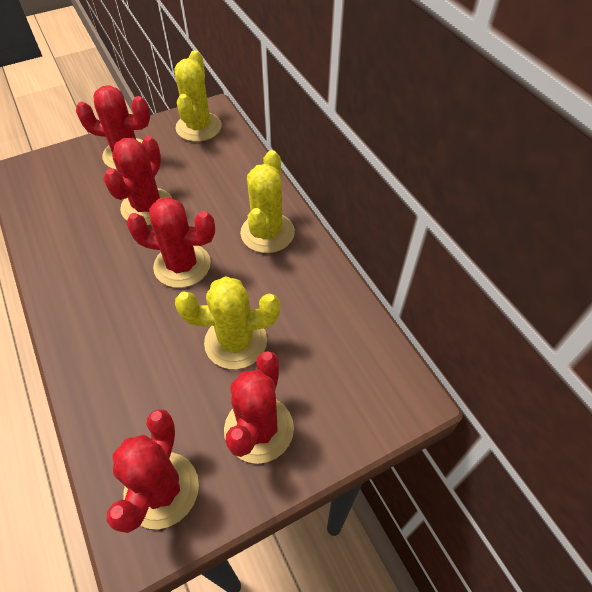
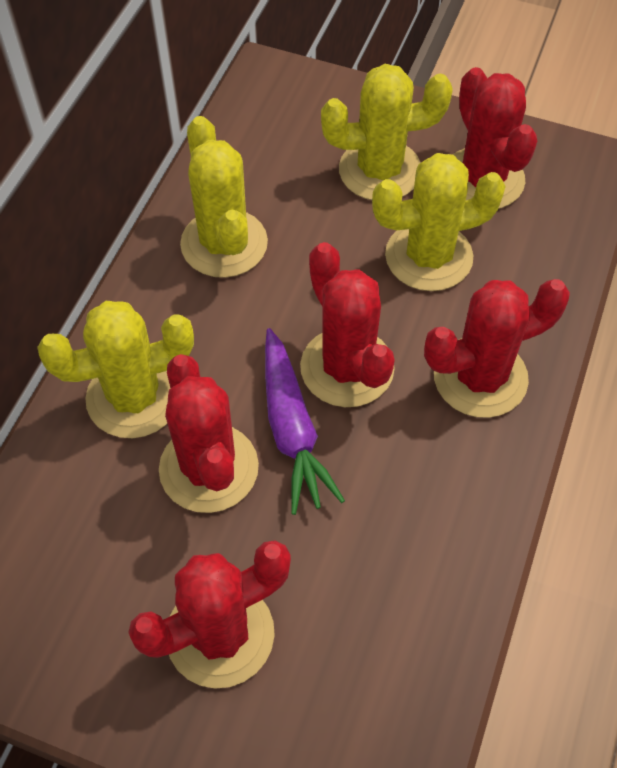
purple carrot: 0 -> 1
yellow cactus: 3 -> 4

